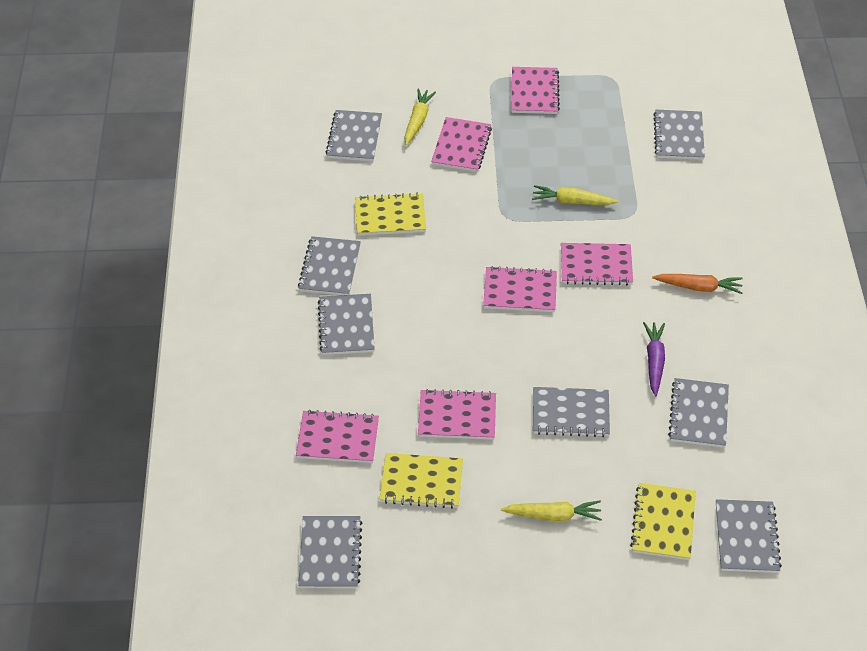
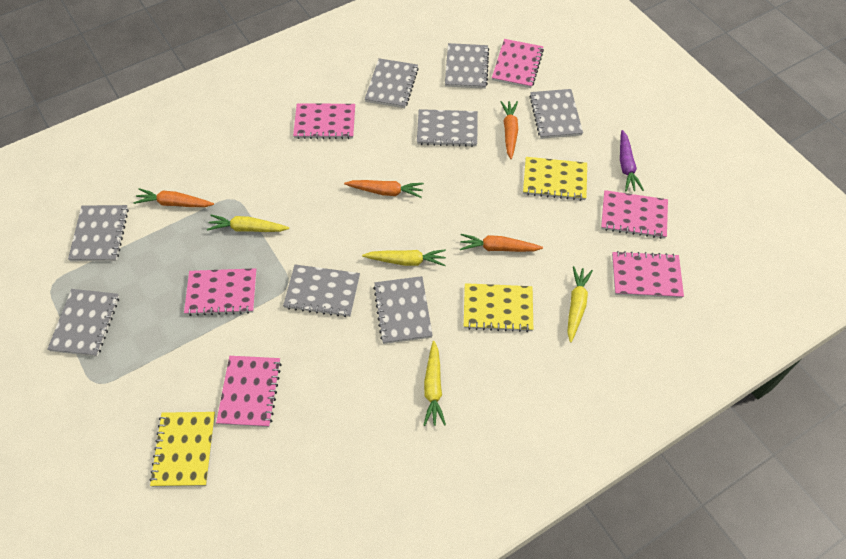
orange carrot: 1 -> 4
yellow carrot: 3 -> 4

